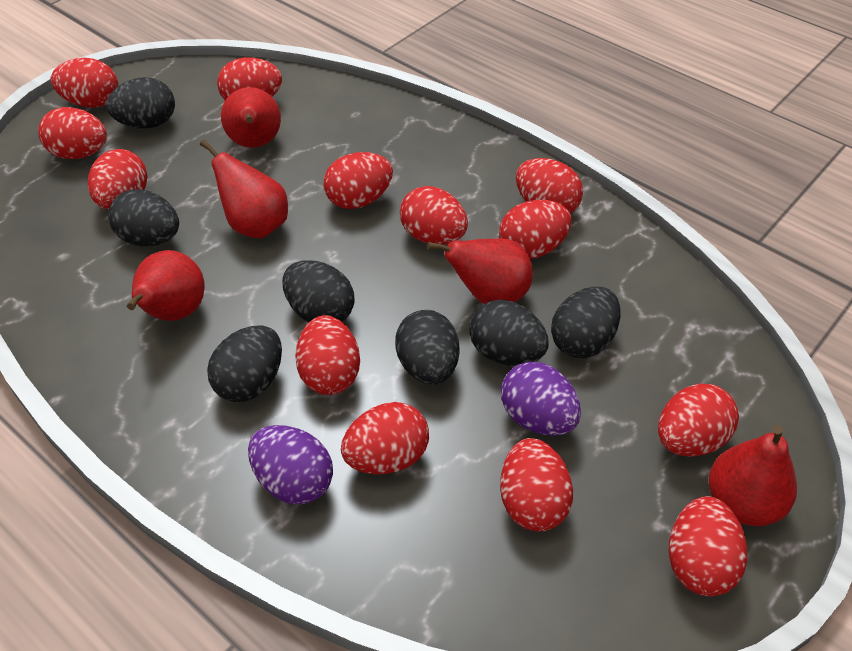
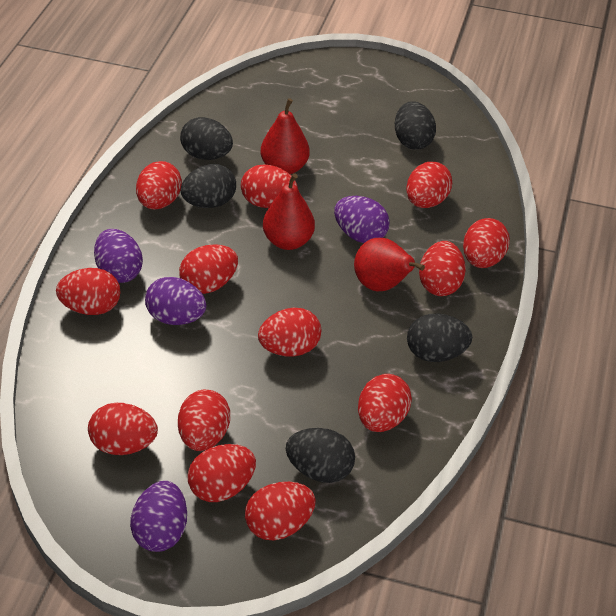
black egg: 7 -> 5
purple egg: 2 -> 4
red pear: 5 -> 3

